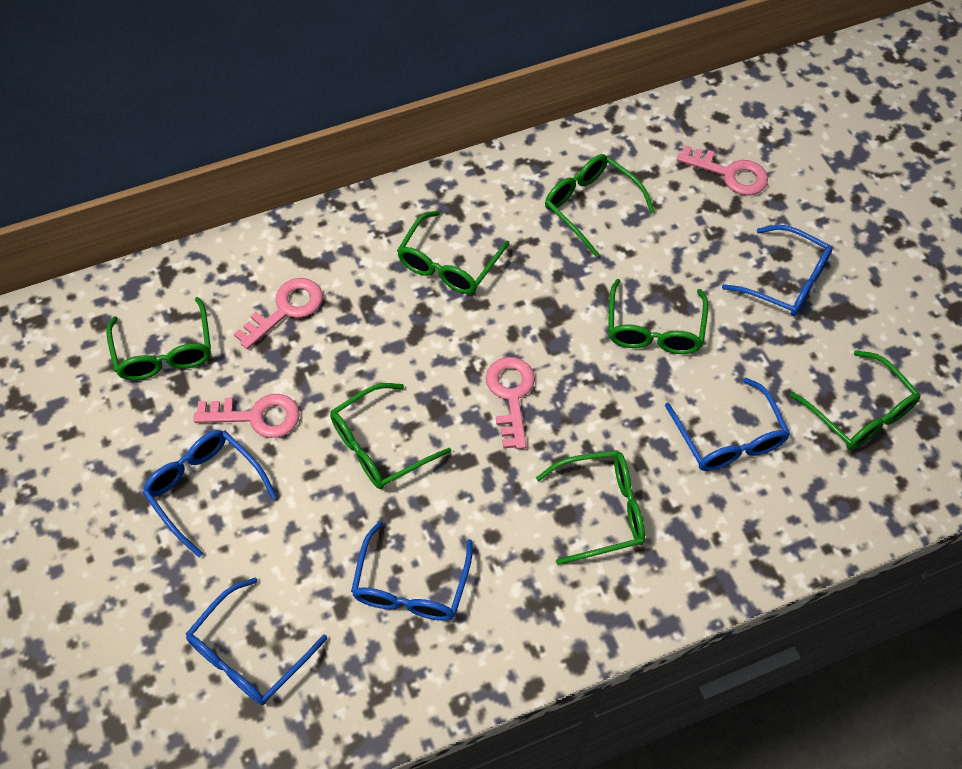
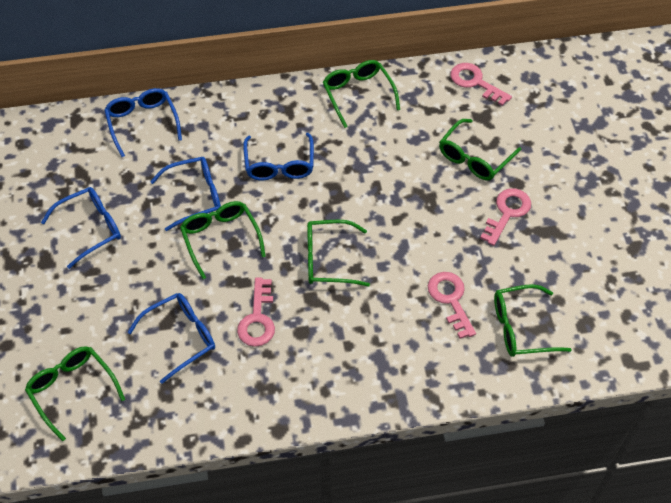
green glasses: 7 -> 6

